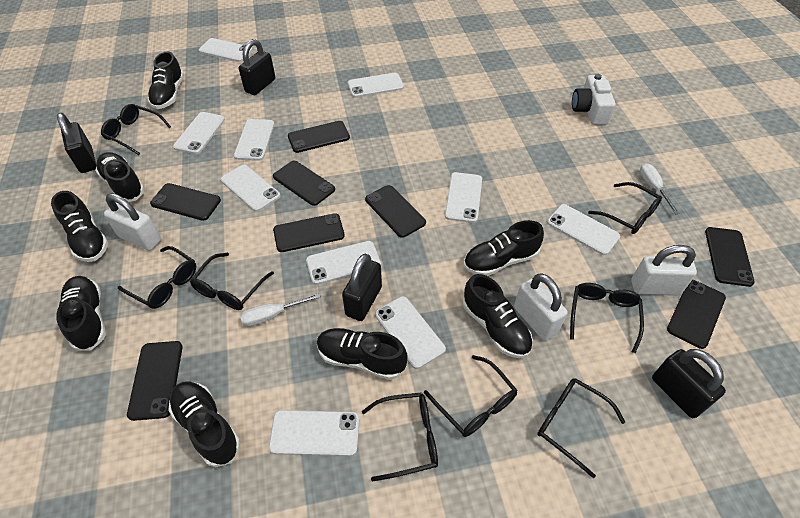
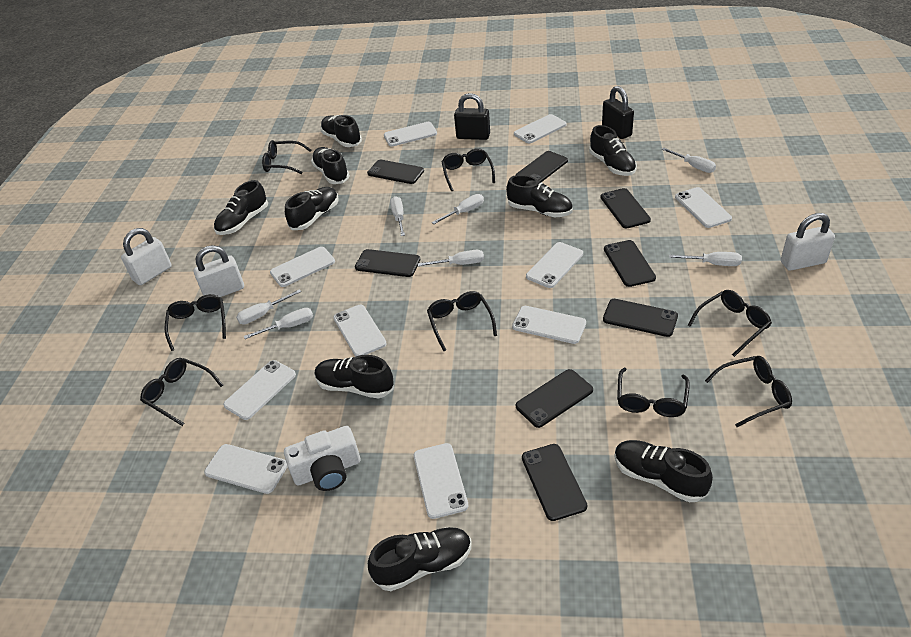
black padlock: 4 -> 2
black shoe: 8 -> 9
white screwdriver: 2 -> 7

